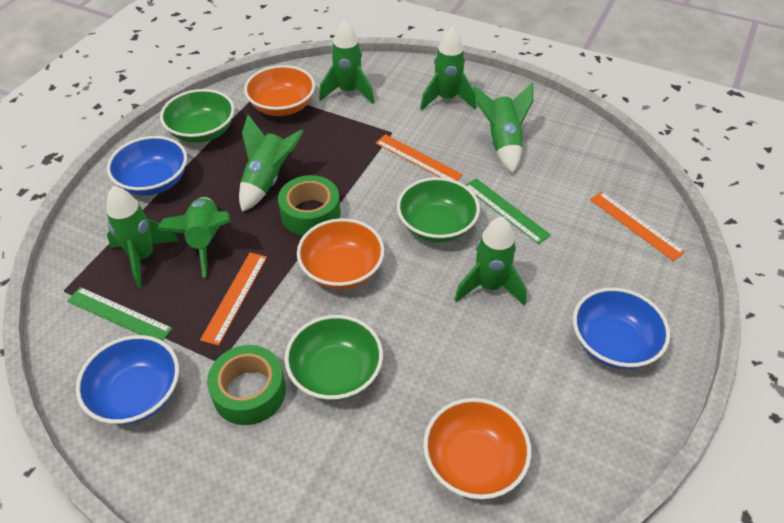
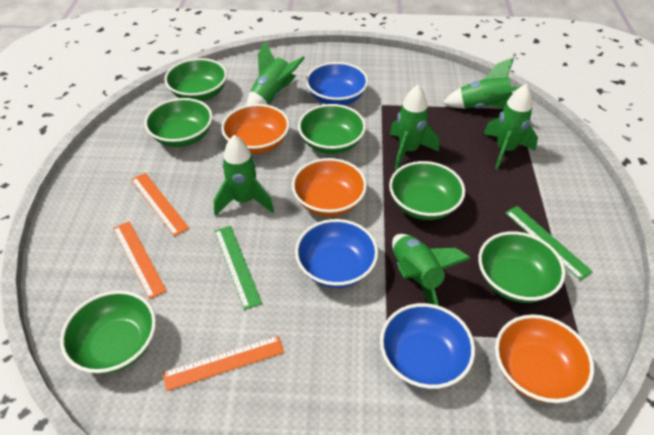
green bowl: 3 -> 6
green rocket: 7 -> 6
green tape: 2 -> 0

